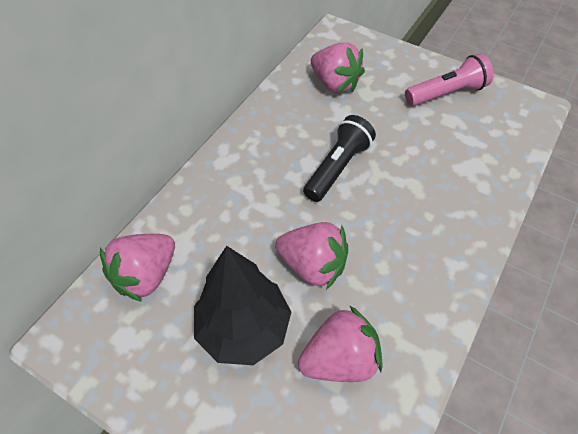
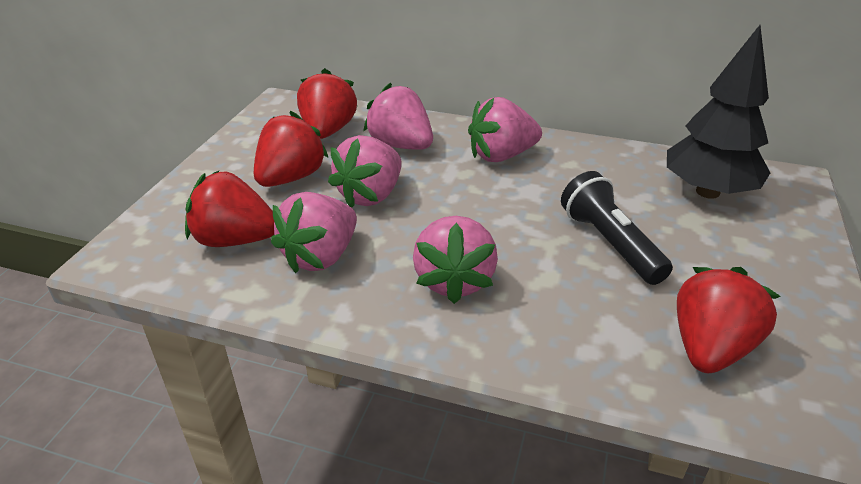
pink flashlight: 1 -> 0
pink strawberry: 4 -> 5
red strawberry: 0 -> 4

